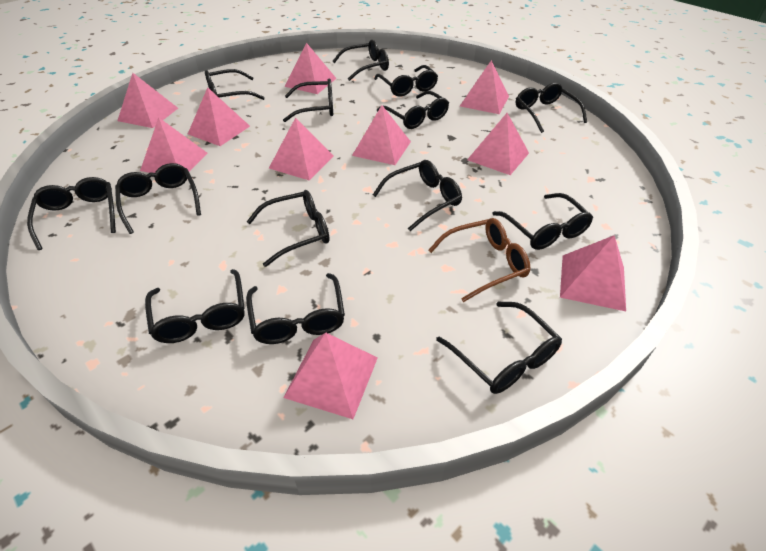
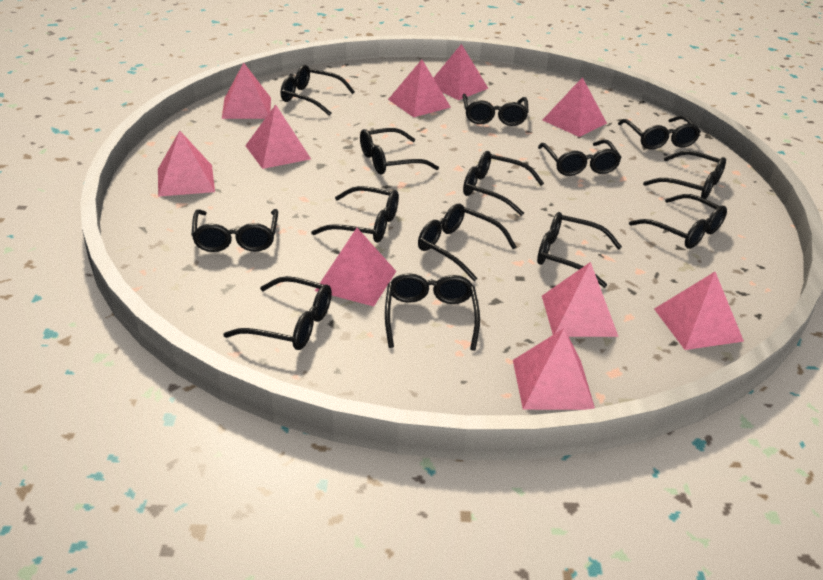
brown glasses: 1 -> 0

